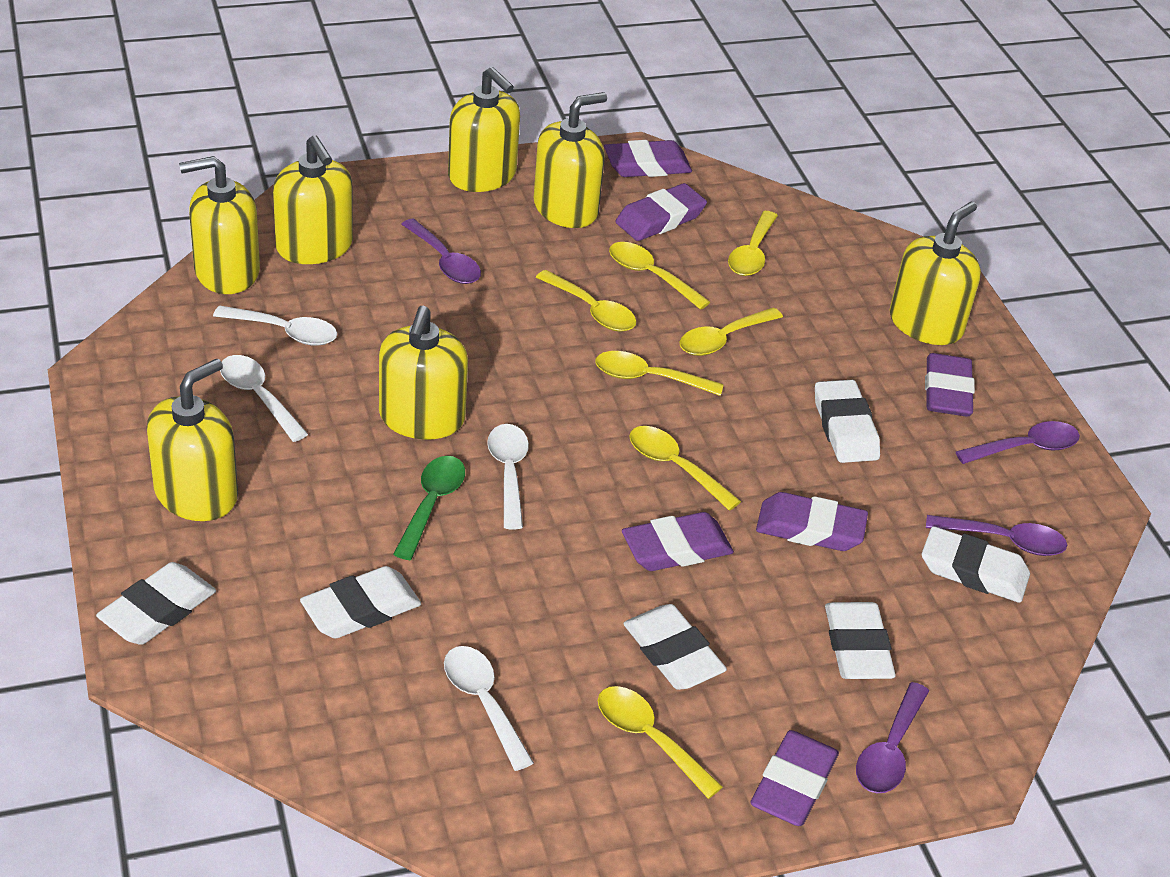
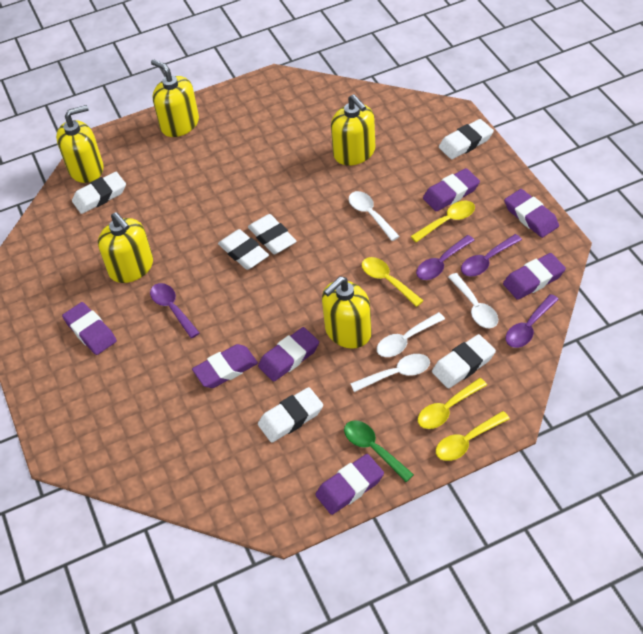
purple eraser: 6 -> 7
yellow soap dispenser: 7 -> 5
yellow spoon: 7 -> 4

